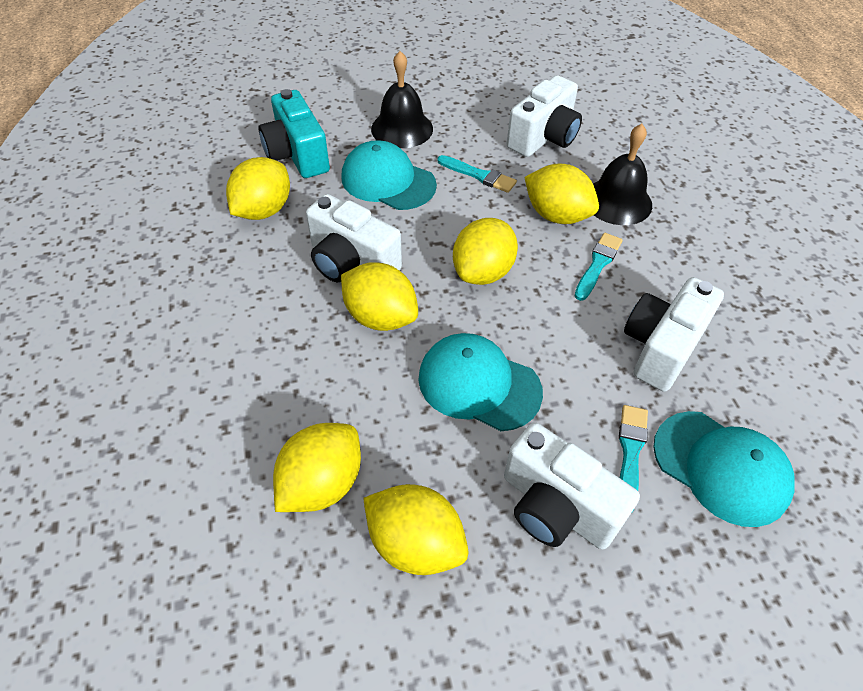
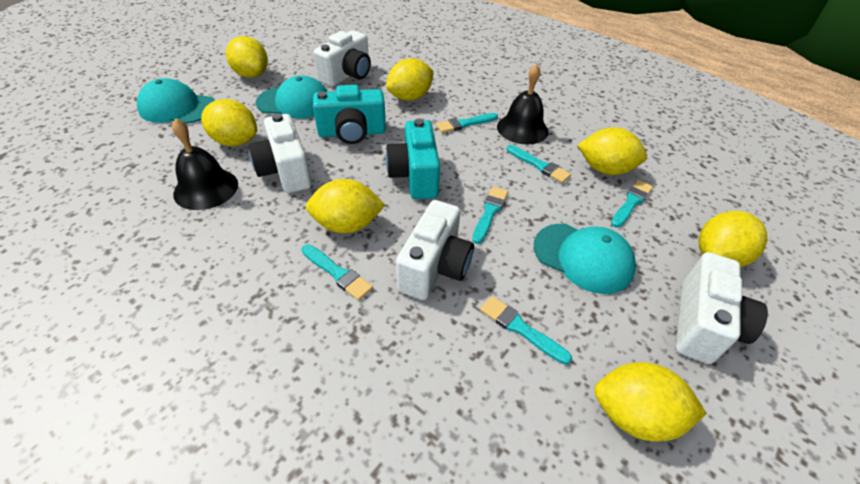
turquoise brush: 3 -> 6
turquoise camera: 1 -> 2
yellow lemon: 6 -> 7

